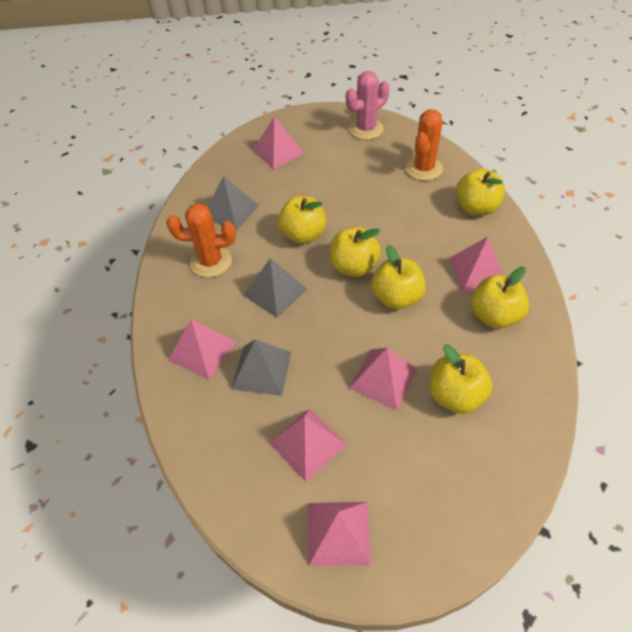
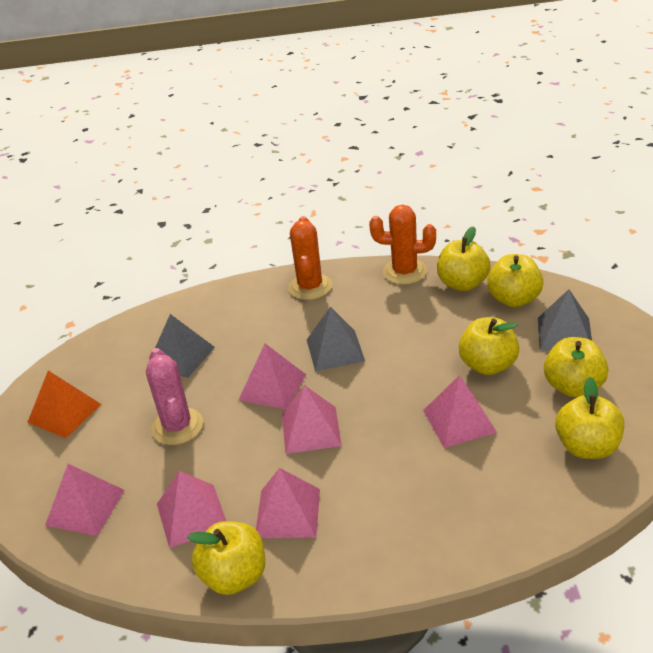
orange pyramid: 0 -> 1

